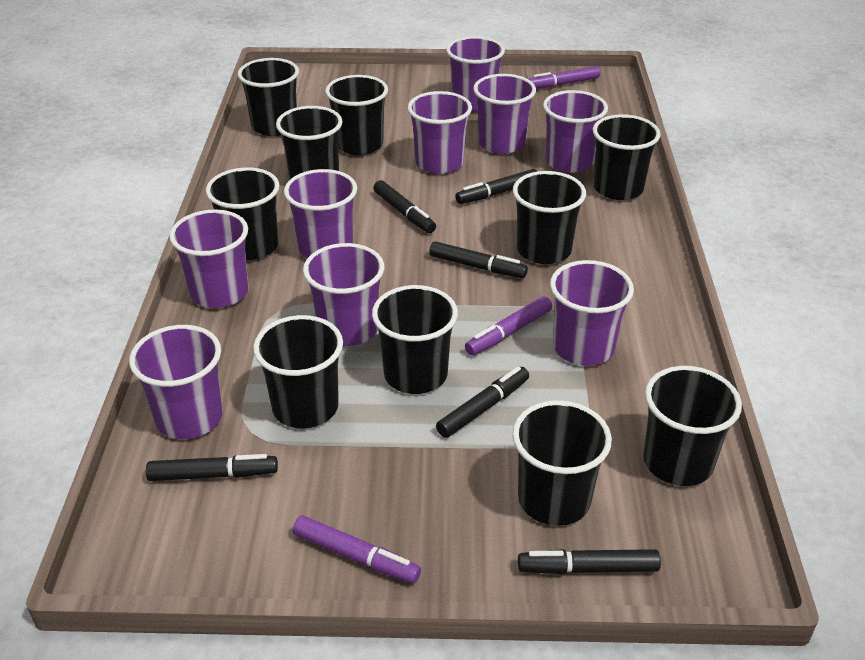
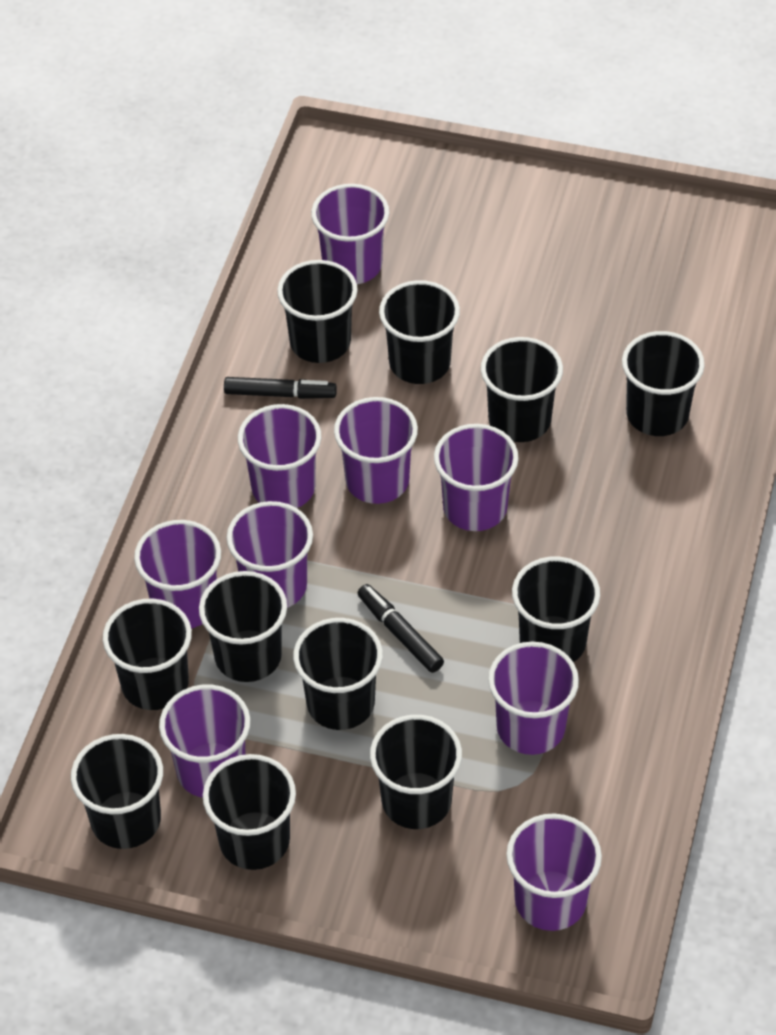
black cup: 10 -> 11
black marker: 6 -> 2
purple marker: 3 -> 0

